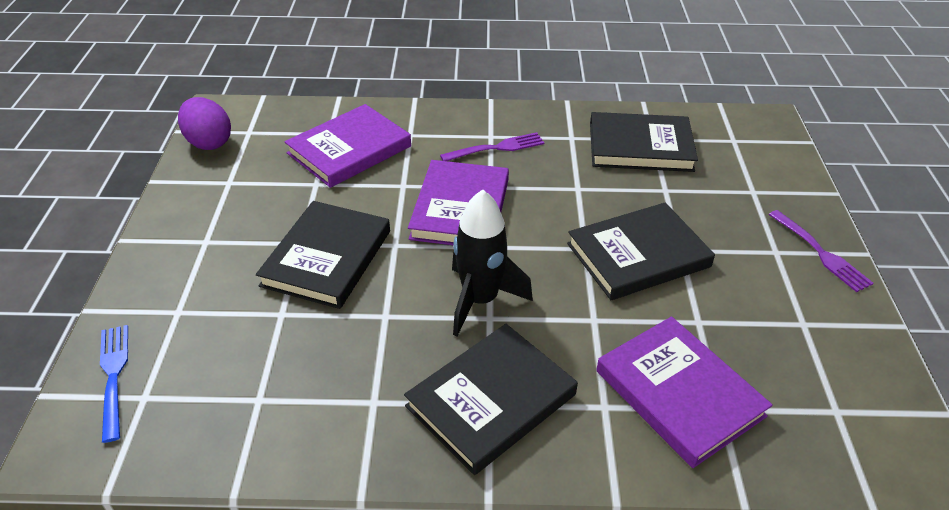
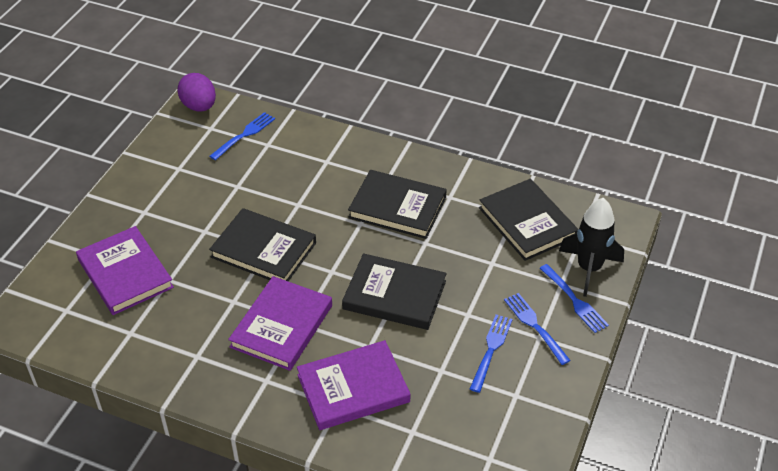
blue fork: 1 -> 4
purple fork: 2 -> 0

